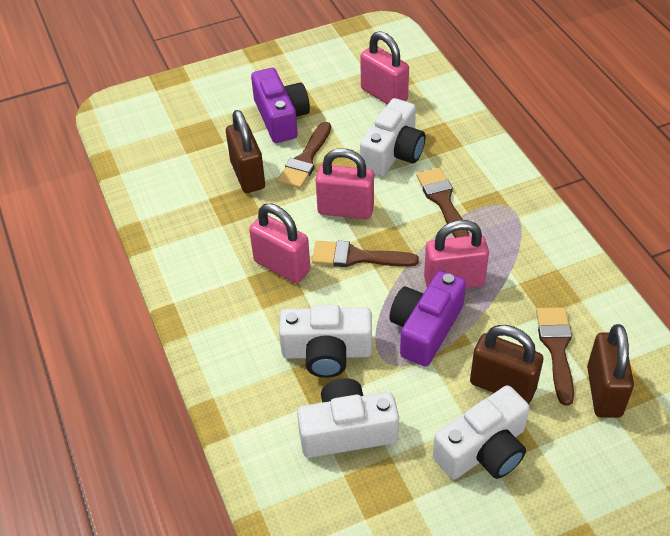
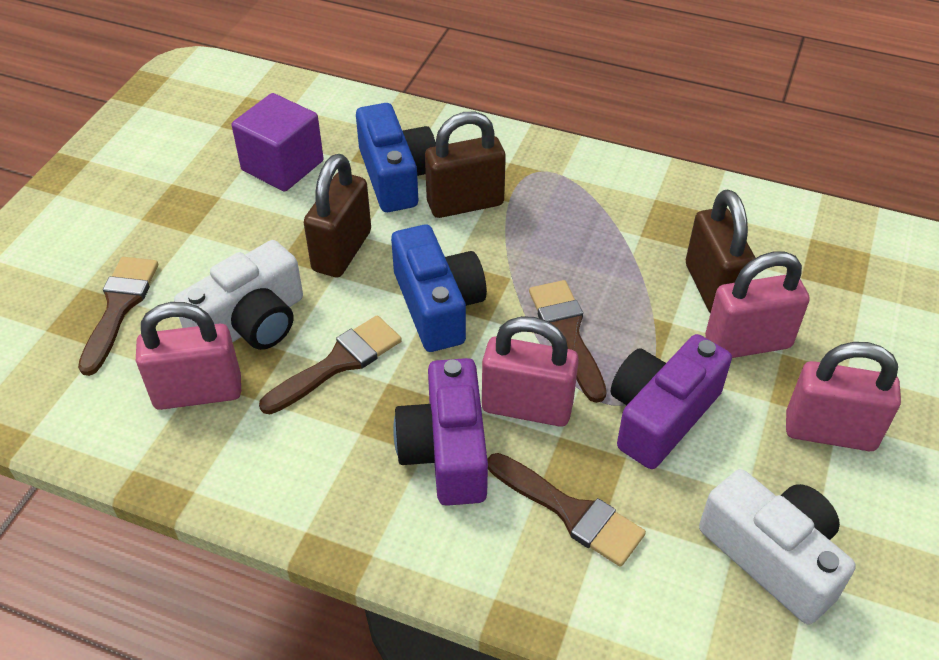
blue camera: 0 -> 2
purple cube: 0 -> 1
white camera: 4 -> 2

